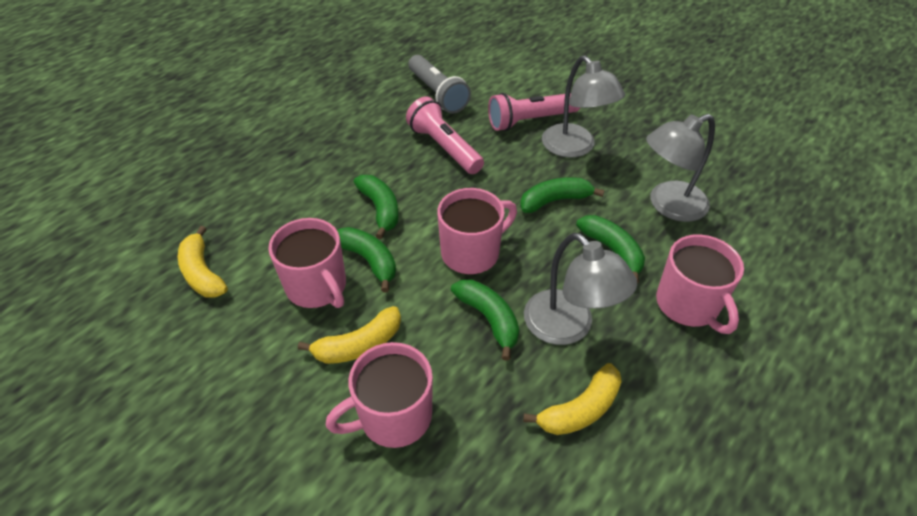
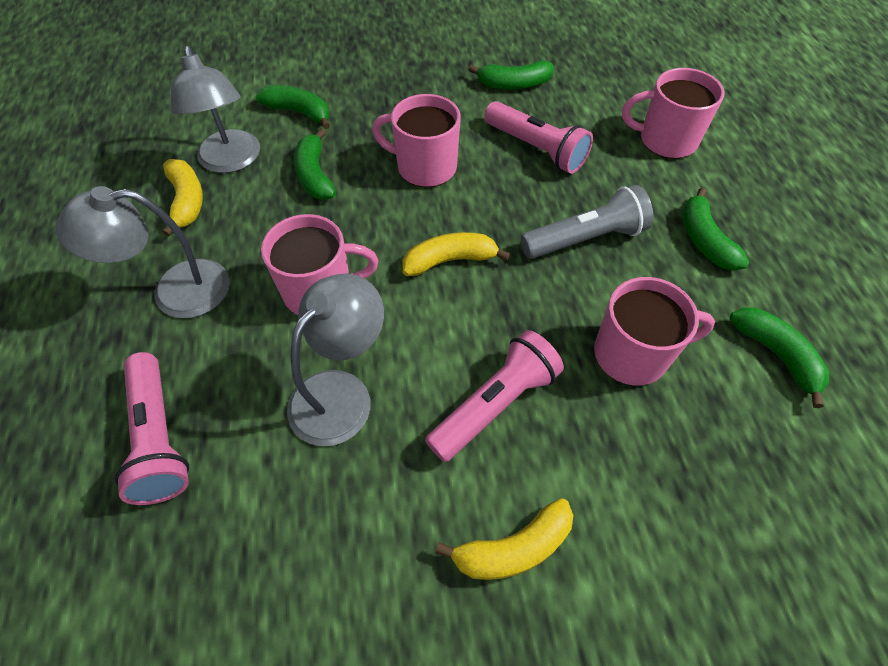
pink flashlight: 2 -> 3

